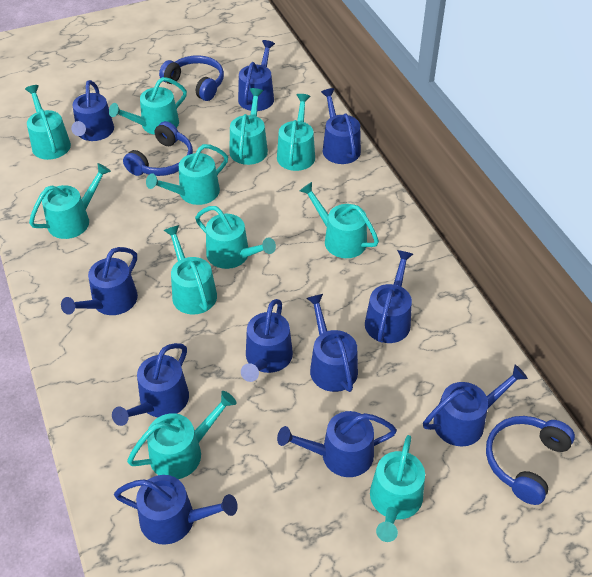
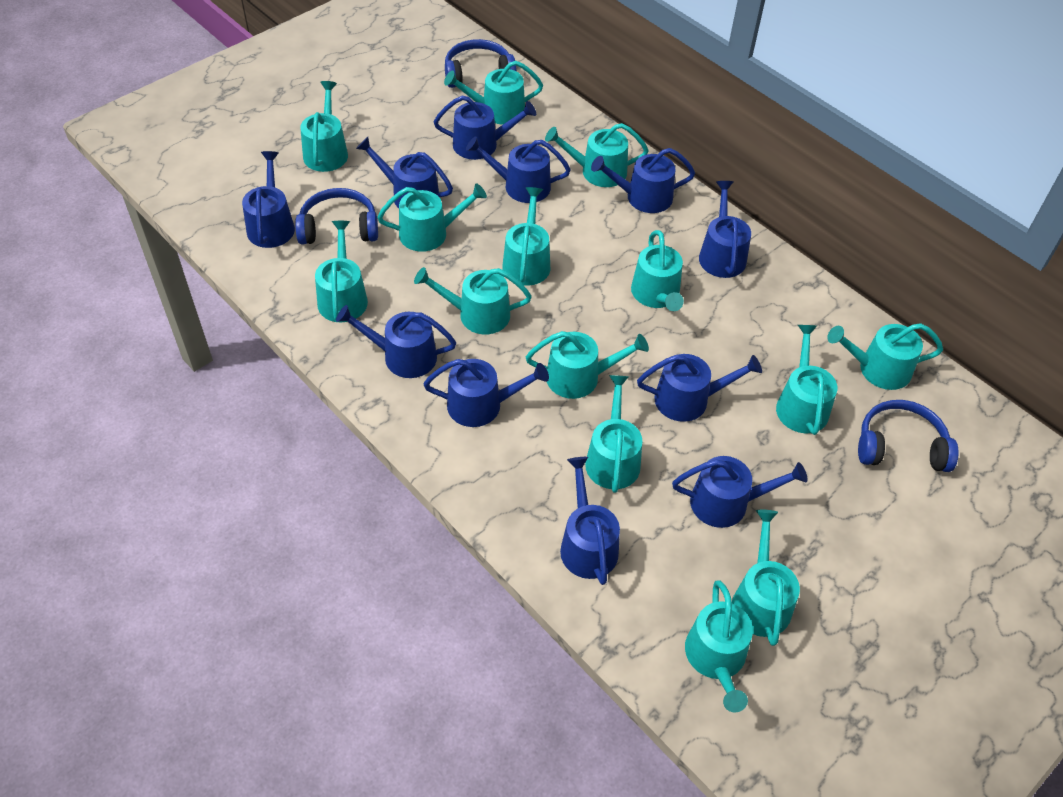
turquoise watering can: 11 -> 14

